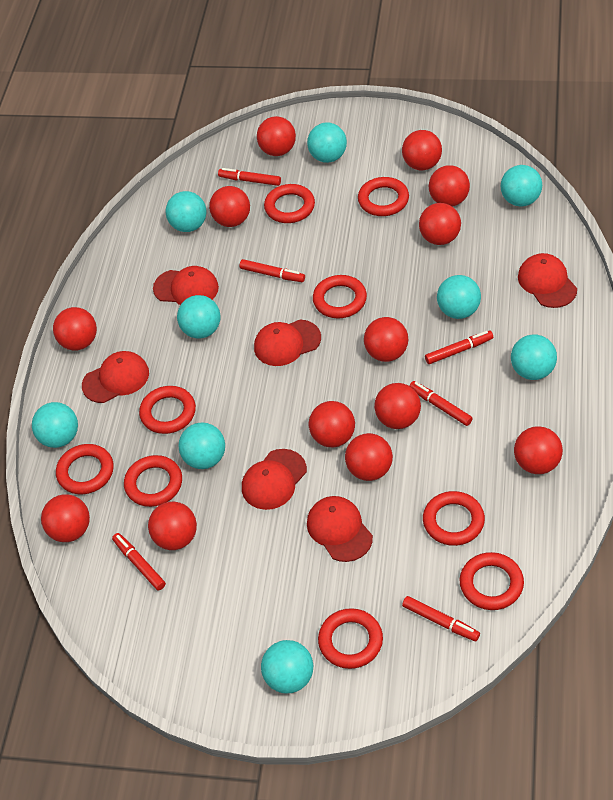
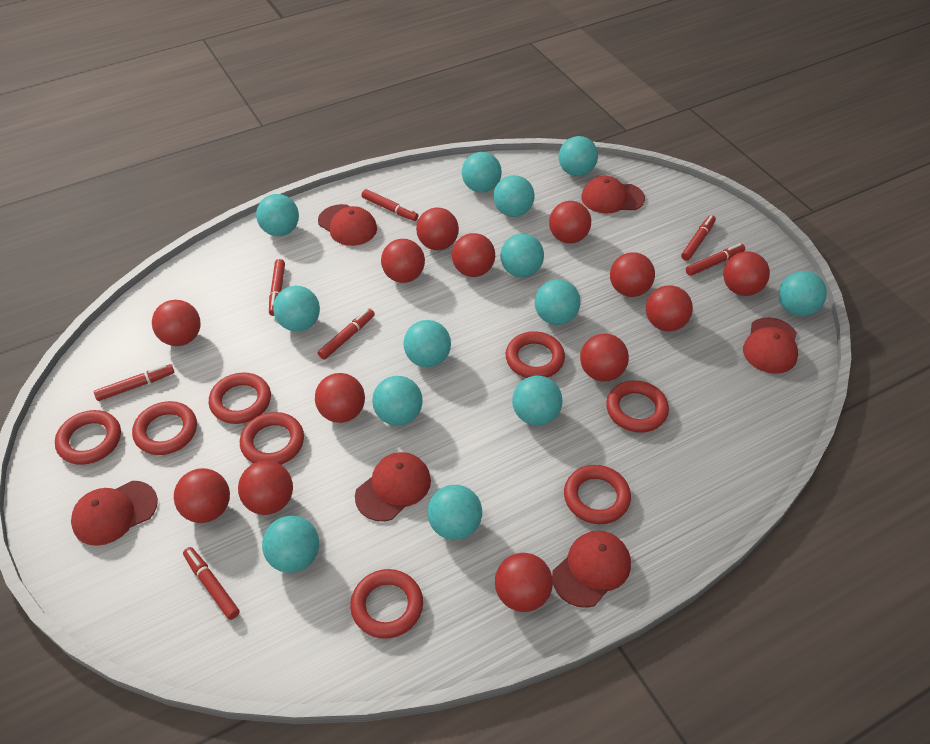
red marker: 6 -> 7
red ring: 9 -> 8
turquoise ball: 9 -> 13

